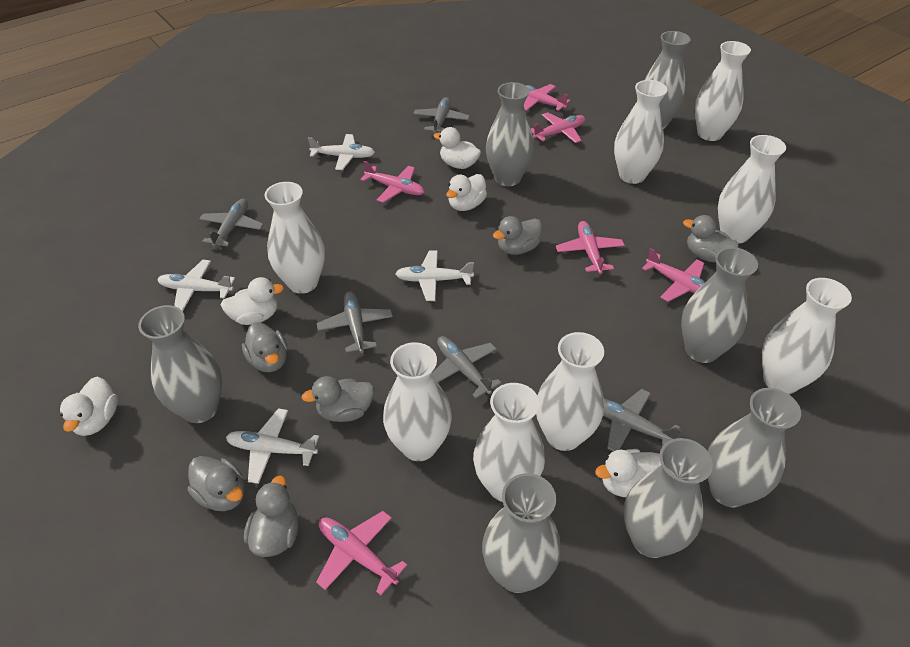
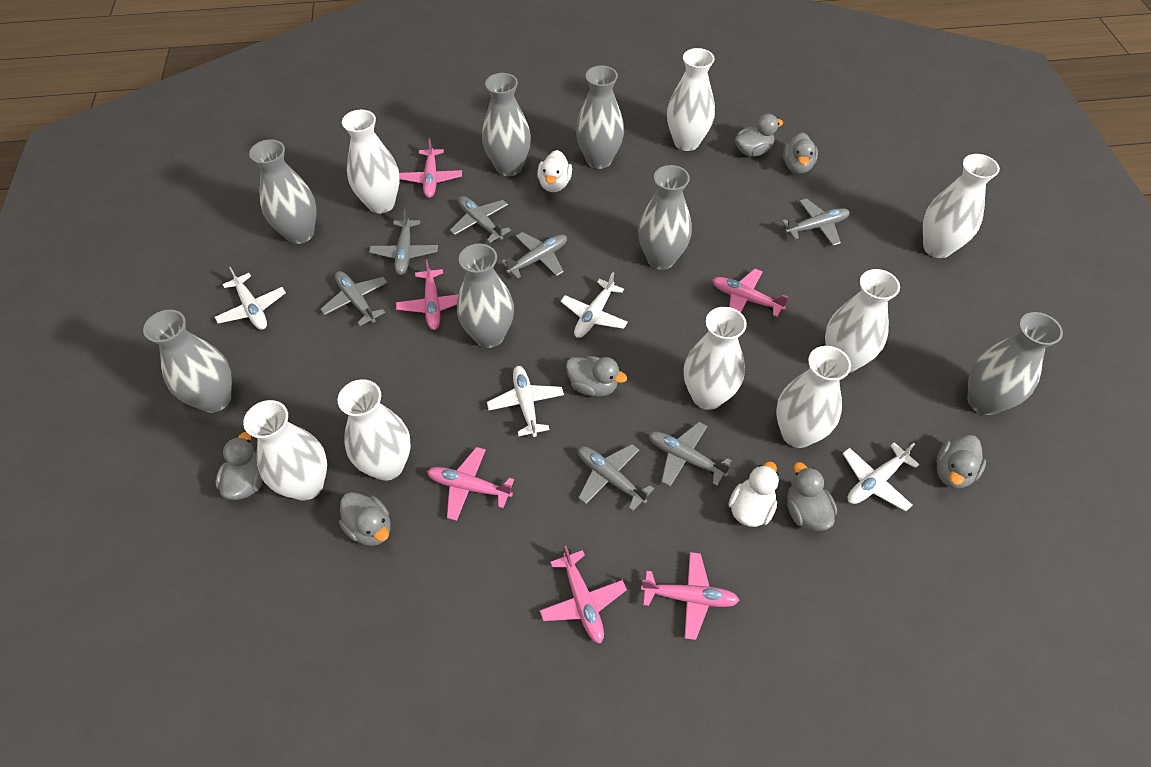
grey duck: 6 -> 7
grey plane: 5 -> 7
white duck: 5 -> 2

